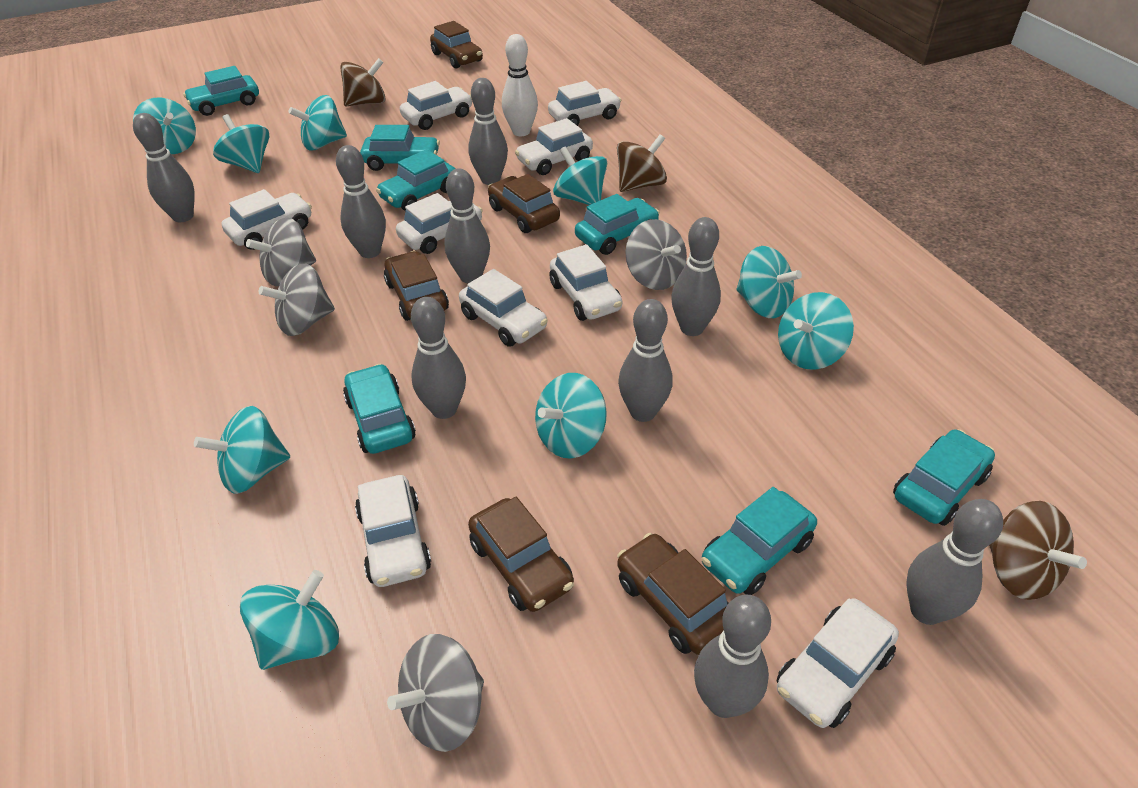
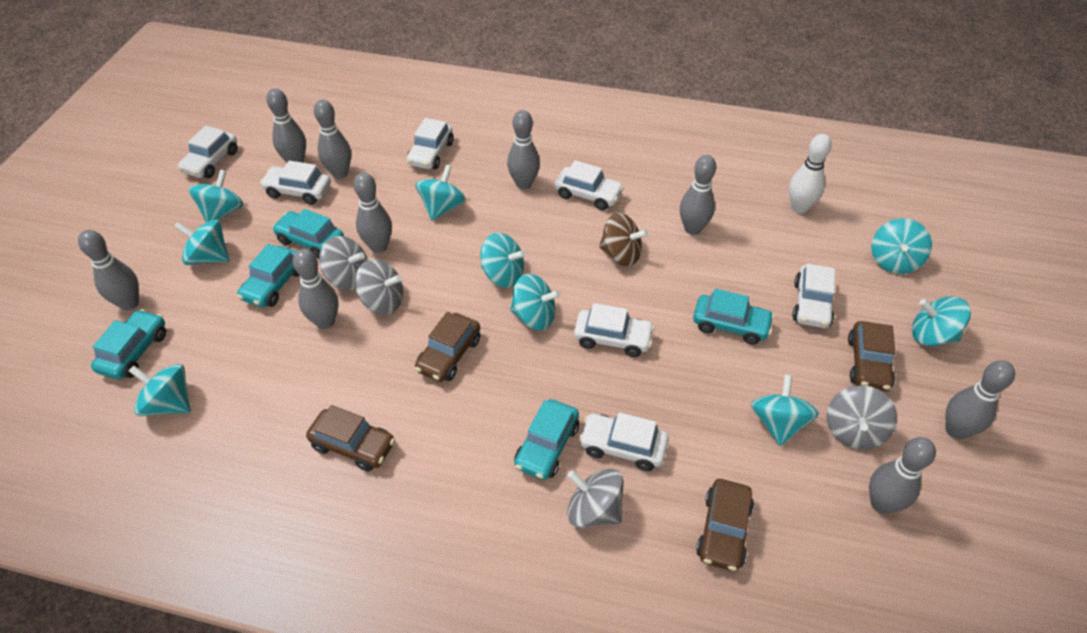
brown car: 5 -> 4
brown spinning top: 3 -> 1
turquoise car: 7 -> 5
white car: 9 -> 7

